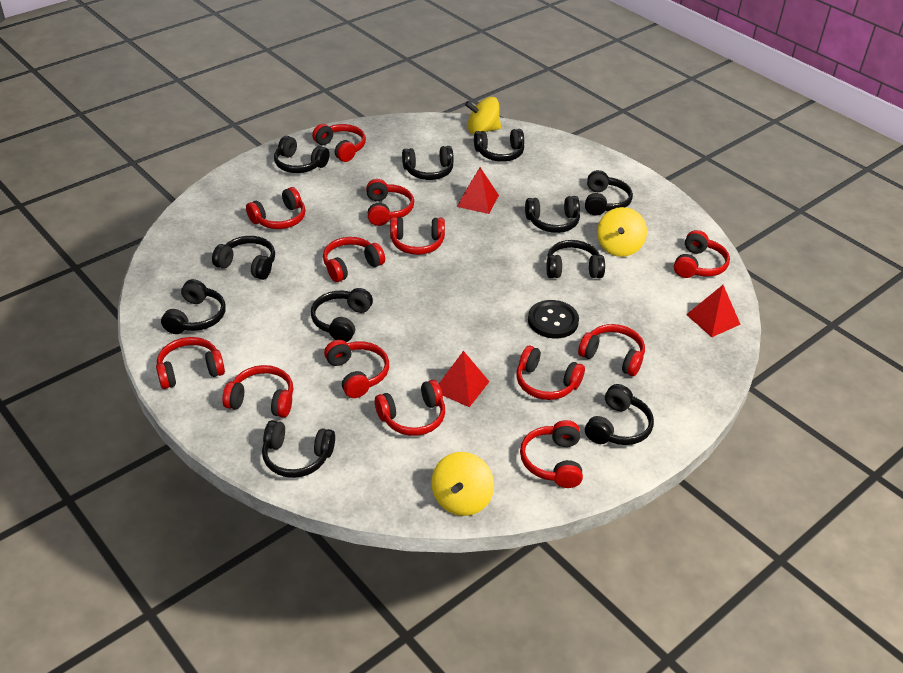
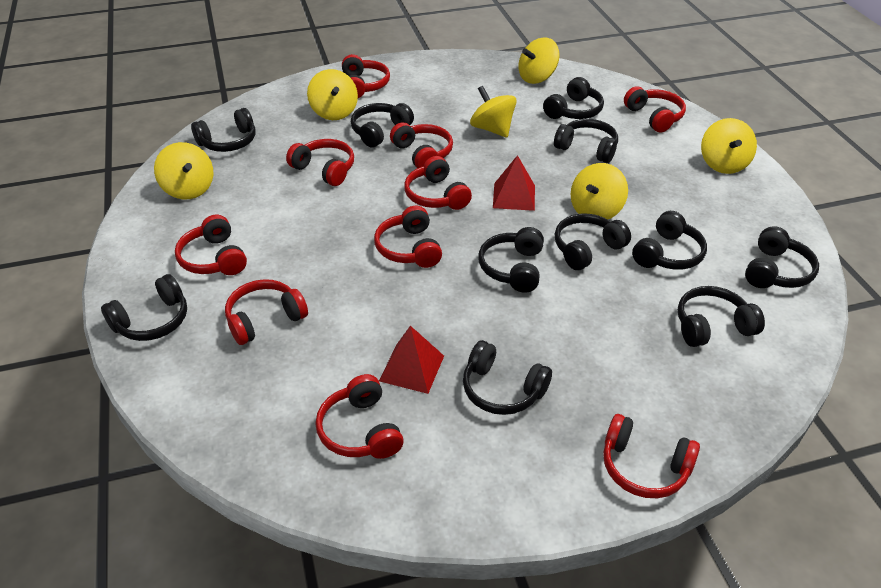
black button: 1 -> 0
red headphones: 13 -> 10
red pyramid: 3 -> 2
yellow spinning top: 3 -> 6

